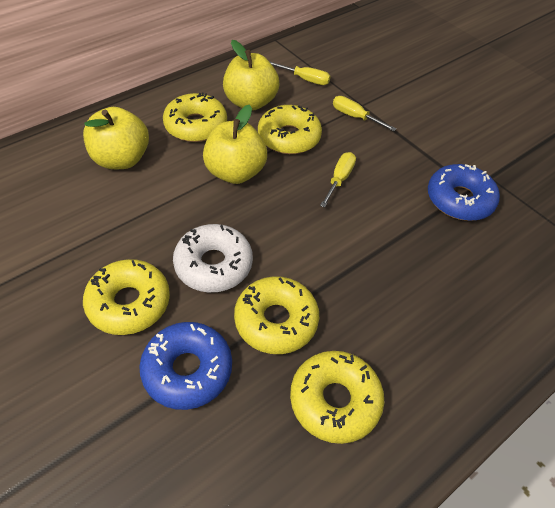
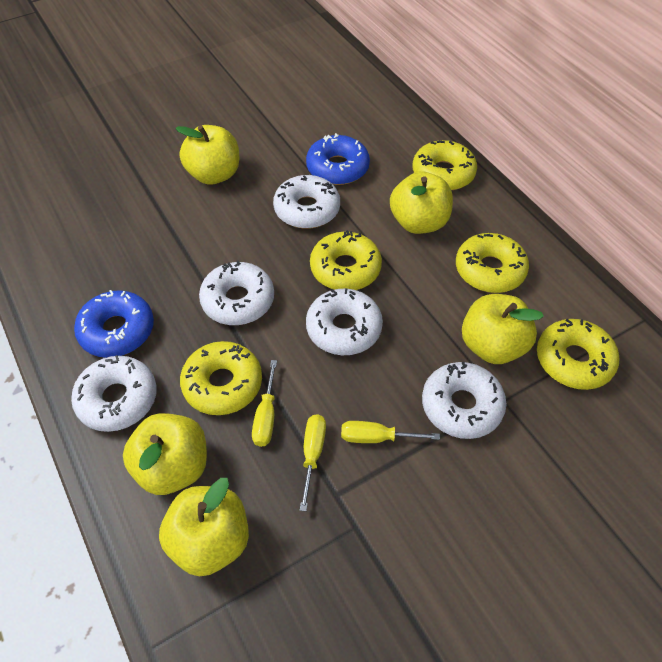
white donut: 1 -> 5
yellow apple: 3 -> 5

